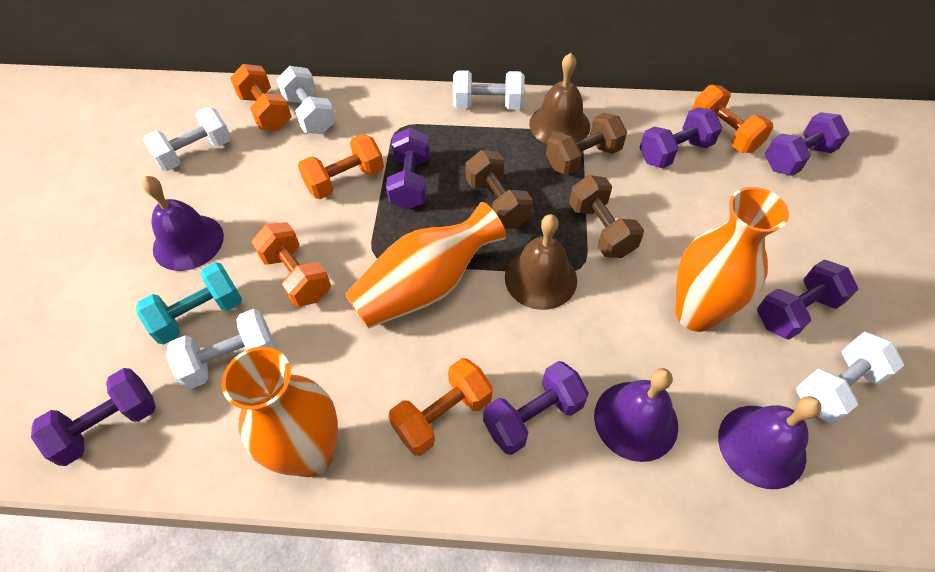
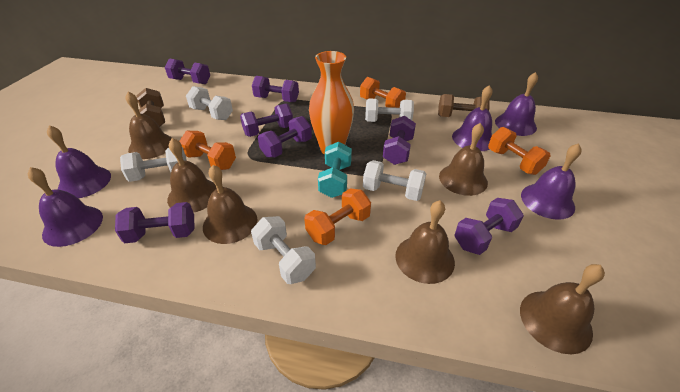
brown bell: 2 -> 6
brown dumbbell: 3 -> 2
orange dumbbell: 5 -> 4
orange vase: 3 -> 1
purple bell: 3 -> 5
purple dumbbell: 6 -> 7

